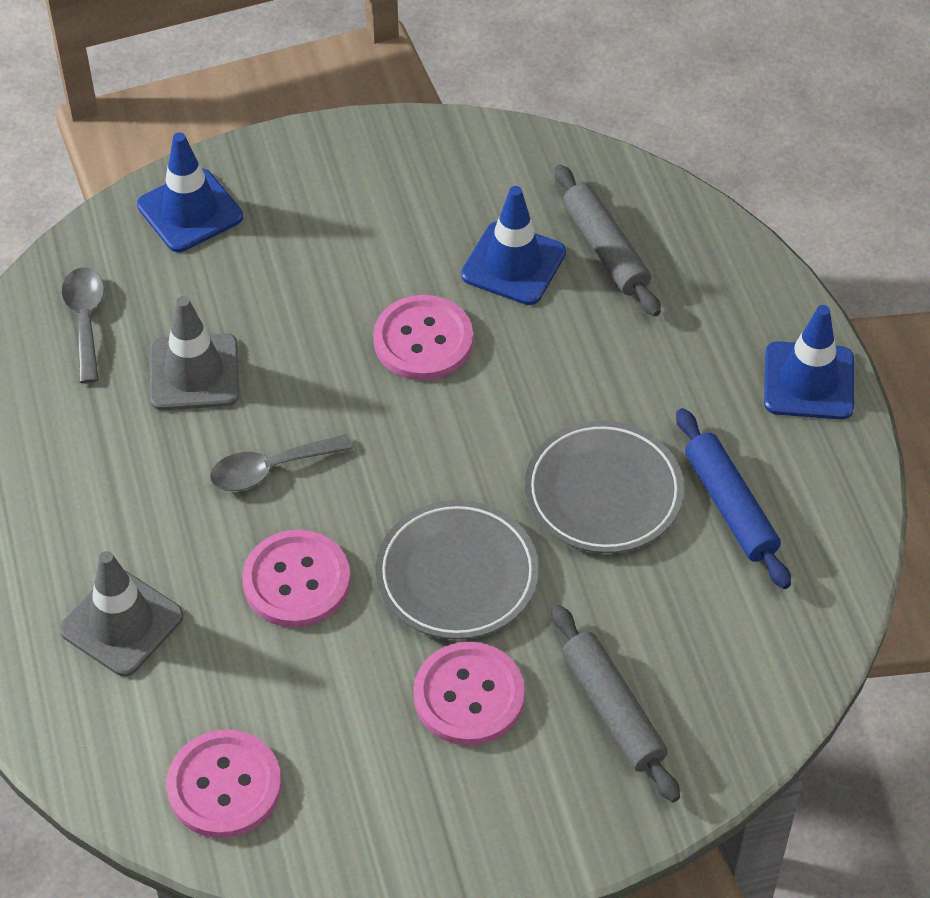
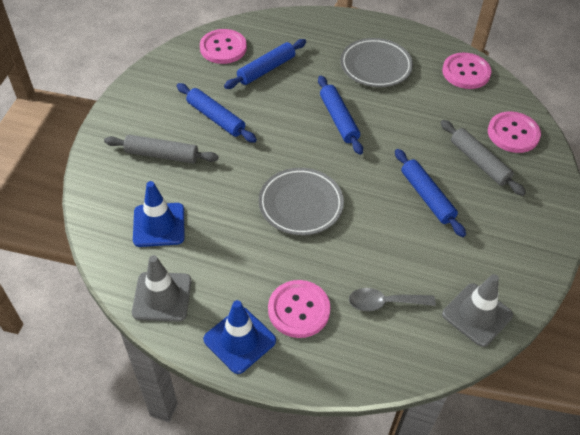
blue rolling pin: 1 -> 4
blue traffic cone: 3 -> 2
grey spoon: 2 -> 1

